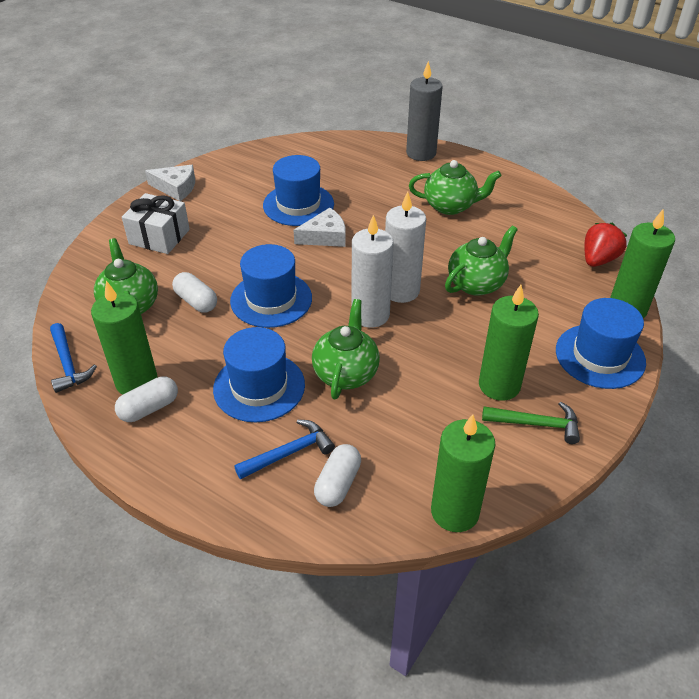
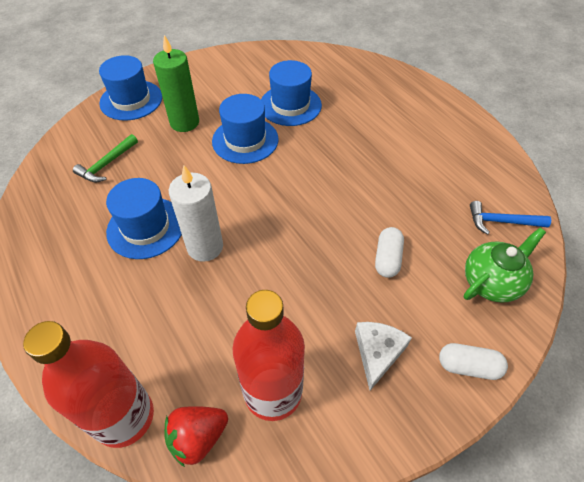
blue hammer: 2 -> 1
green candle: 4 -> 1
green teapot: 4 -> 1
grey candle: 1 -> 0
red bottle: 0 -> 2
white candle: 2 -> 1
white capsule: 3 -> 2
white cheese: 2 -> 1
white gift: 1 -> 0

